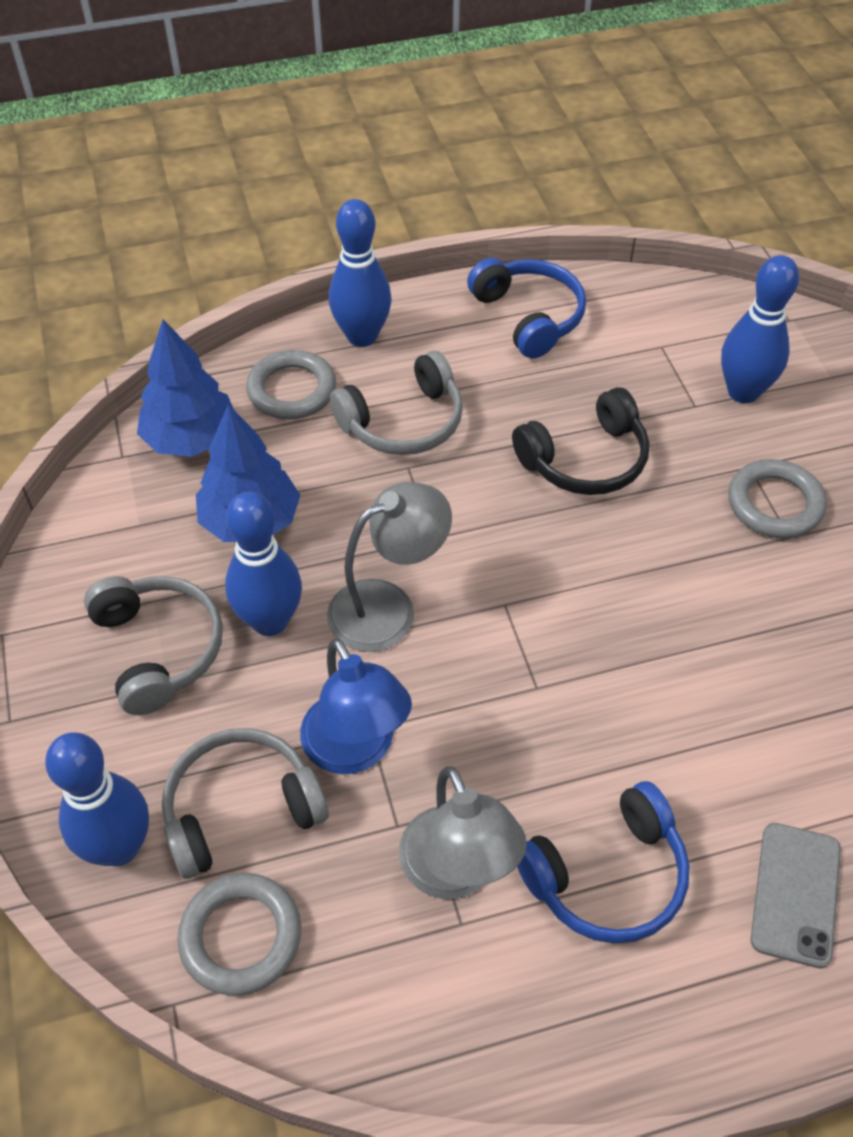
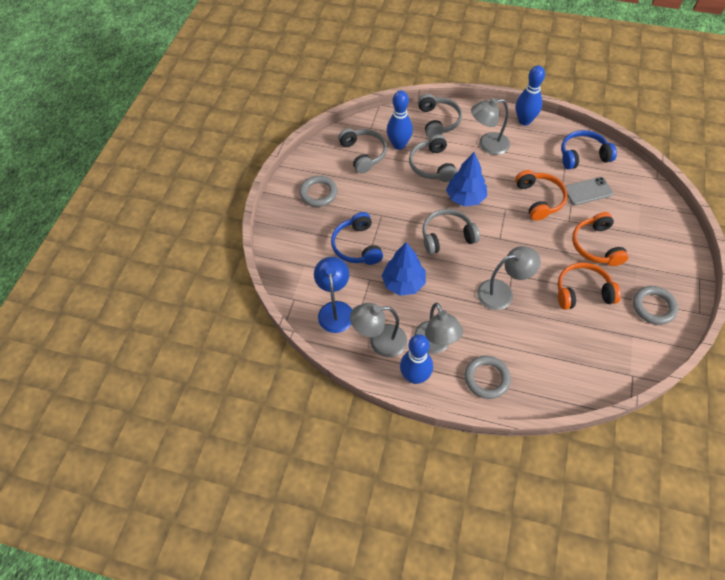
black headphones: 1 -> 0
blue bowling pin: 4 -> 3
grey headphones: 3 -> 4
grey lamp: 2 -> 4
orange headphones: 0 -> 3

